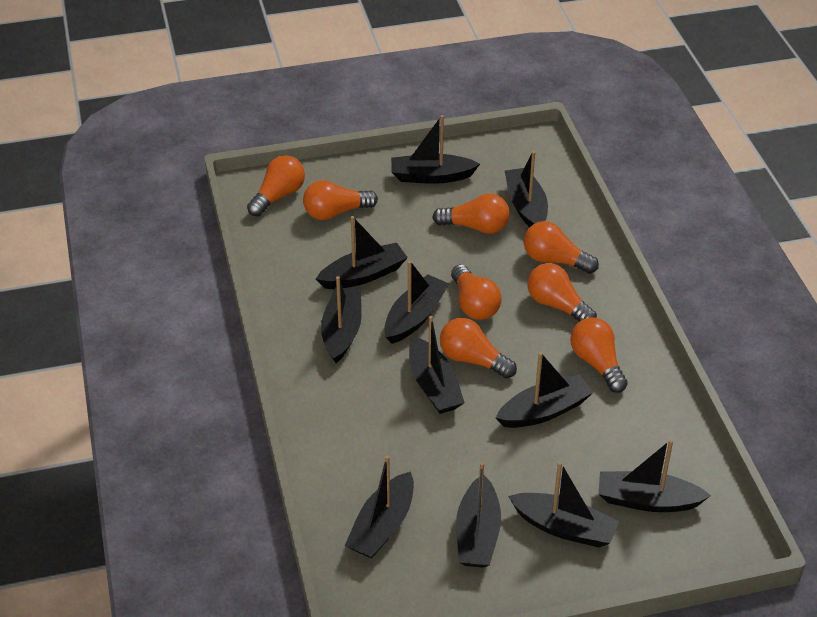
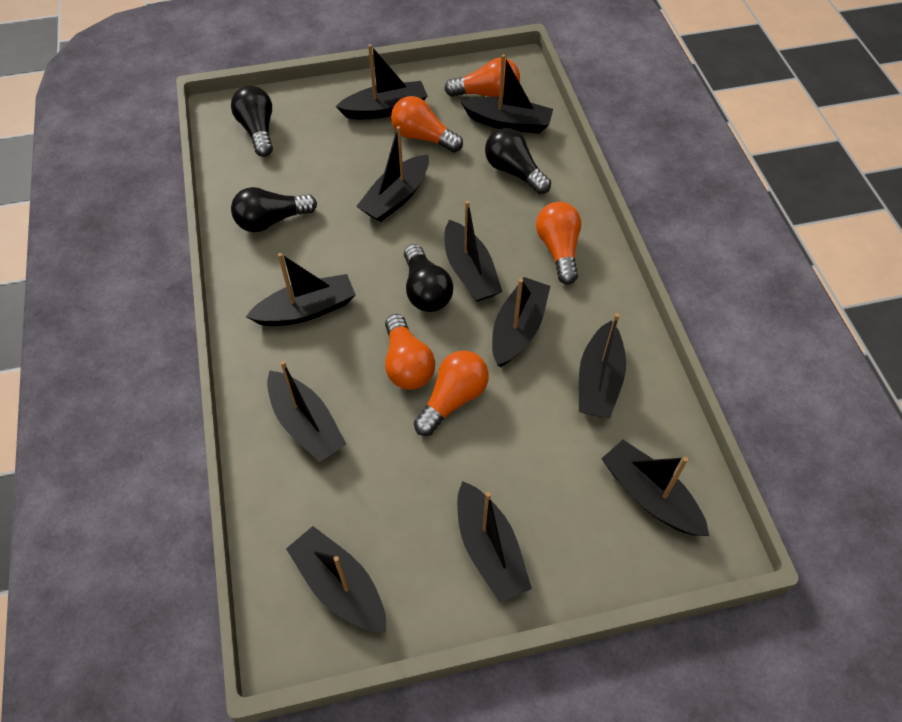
black light bulb: 0 -> 4
orange light bulb: 8 -> 5

